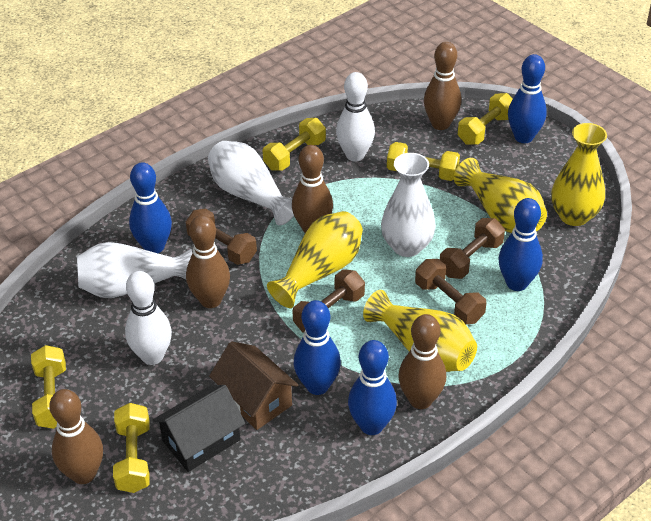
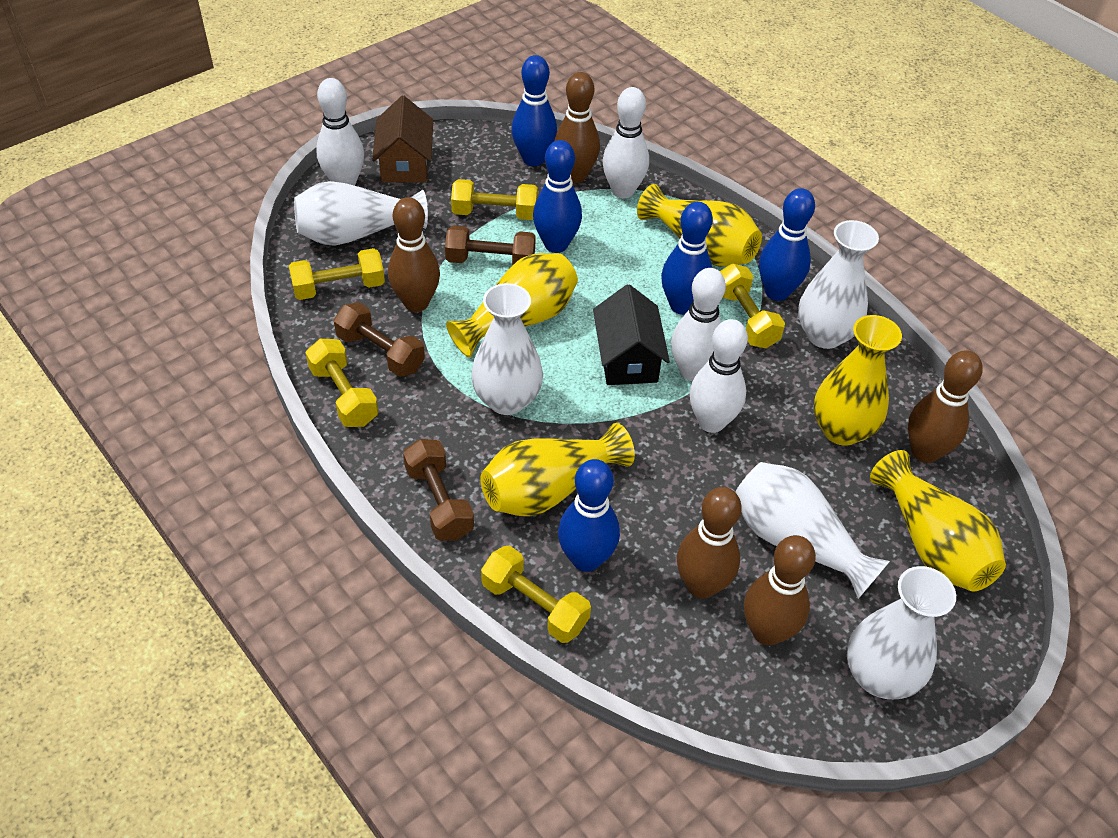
brown dumbbell: 4 -> 3
white bowling pin: 2 -> 4
white vase: 3 -> 5
yellow vase: 4 -> 5

